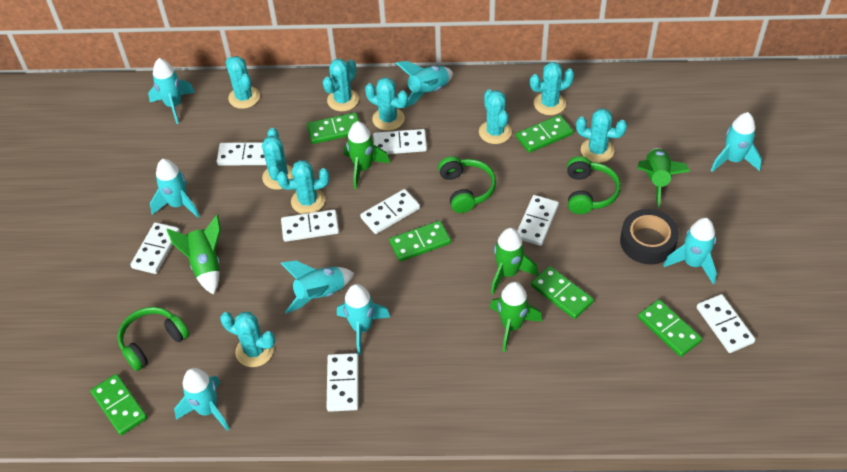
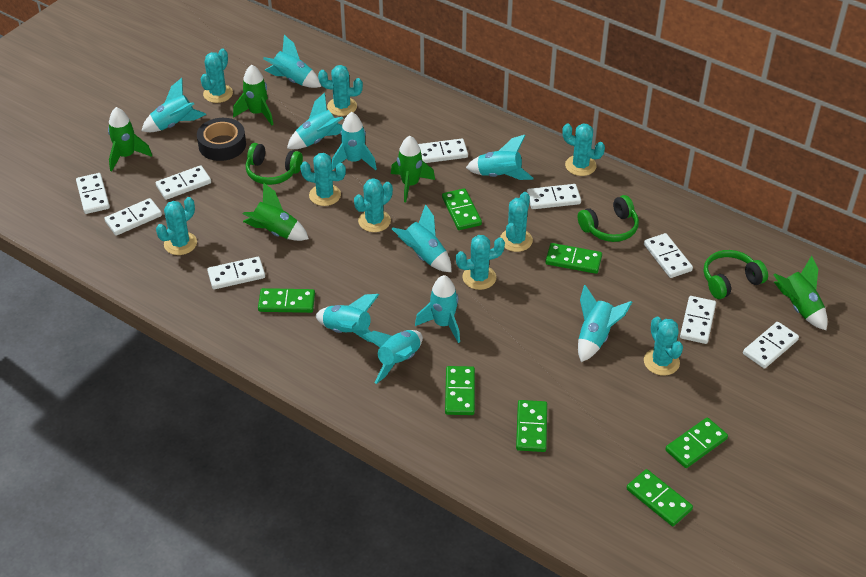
green domino: 6 -> 7
turquoise rocket: 8 -> 10
white domino: 8 -> 9

